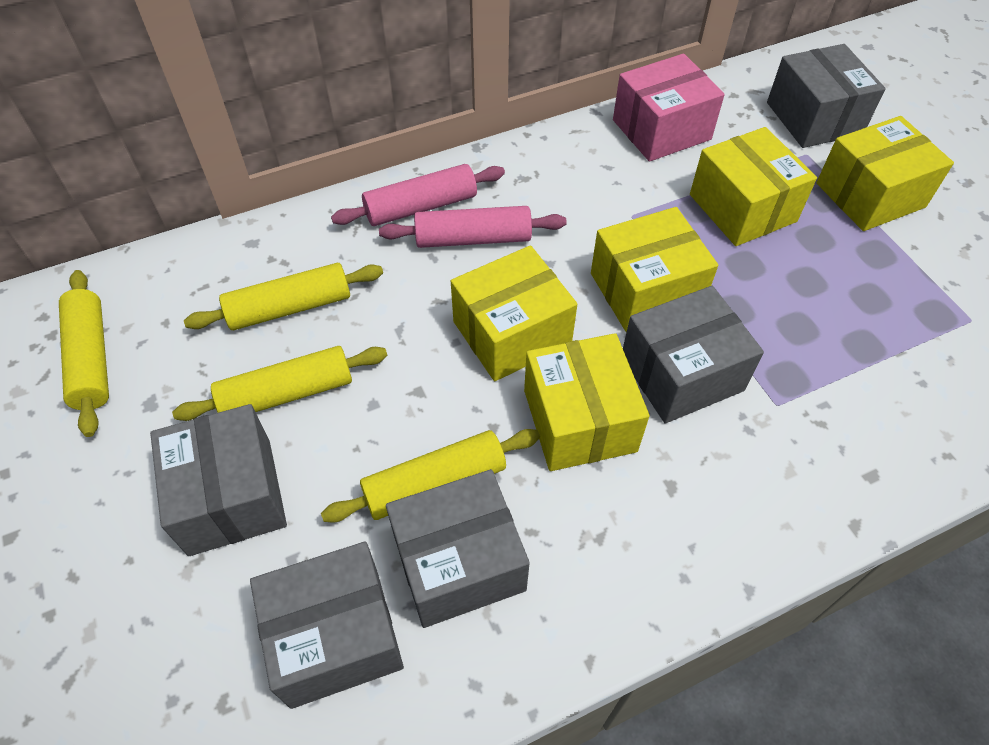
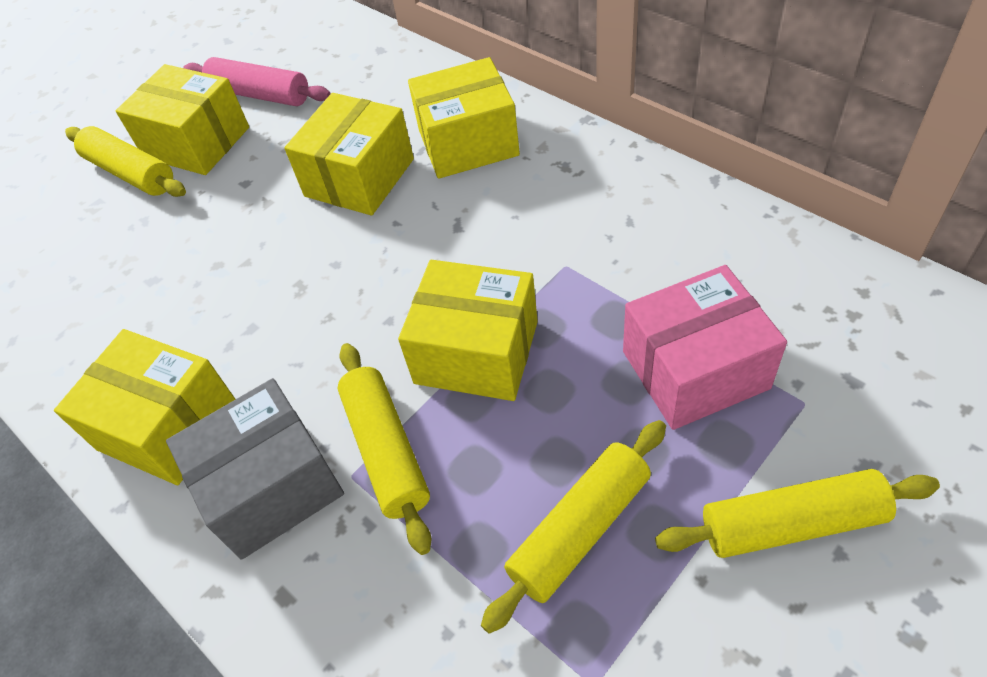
grey box: 5 -> 1
pink rolling pin: 2 -> 1

